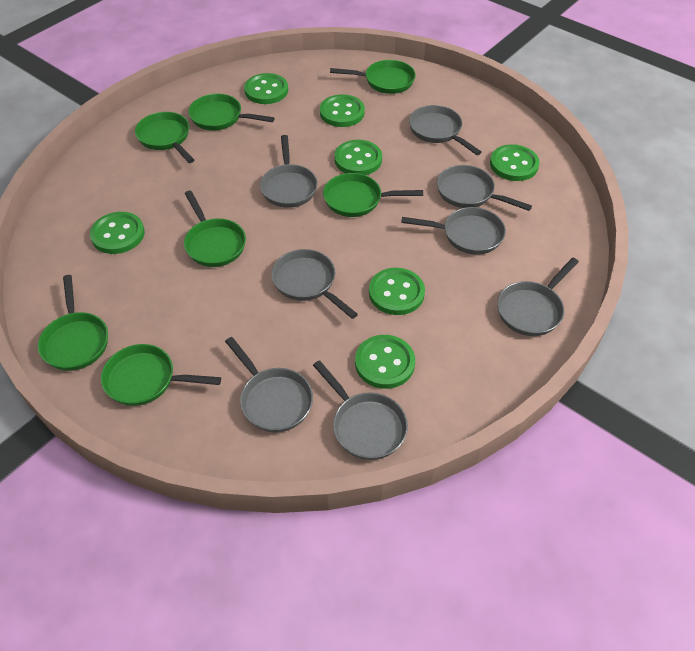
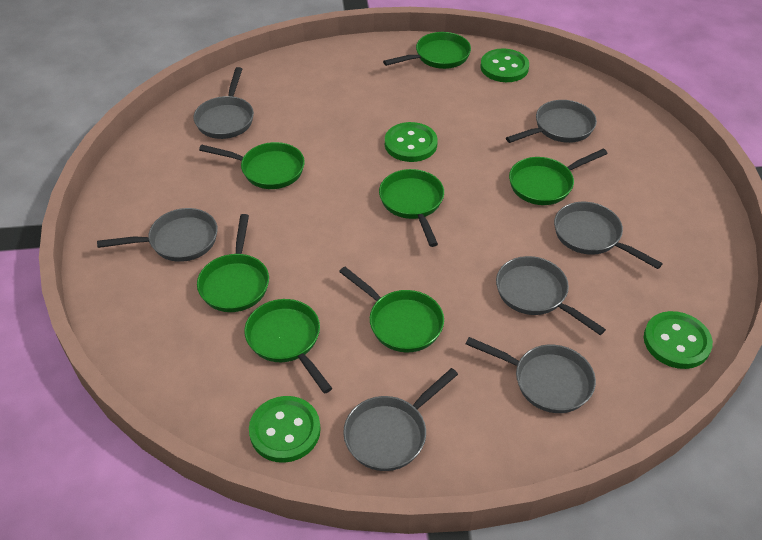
green button: 7 -> 4
grey pan: 8 -> 7

